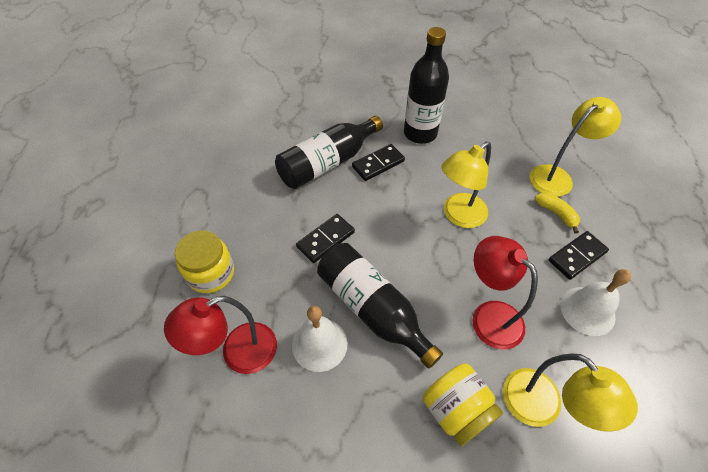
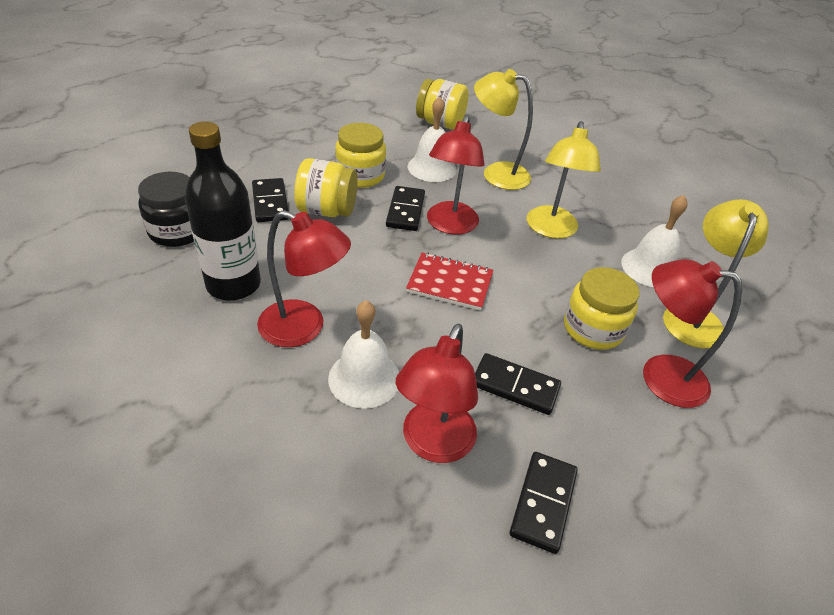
black bottle: 3 -> 1
black domino: 3 -> 4
black jar: 0 -> 1
red lamp: 2 -> 4
red notebook: 0 -> 1
white bell: 2 -> 3
yellow banana: 1 -> 0
yellow jar: 2 -> 4

